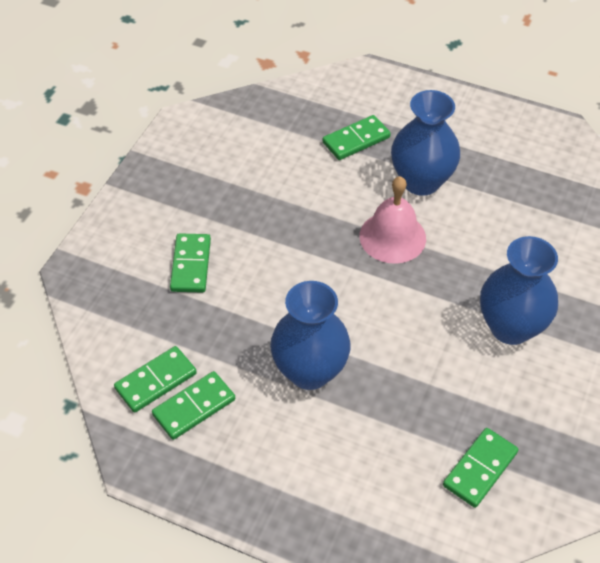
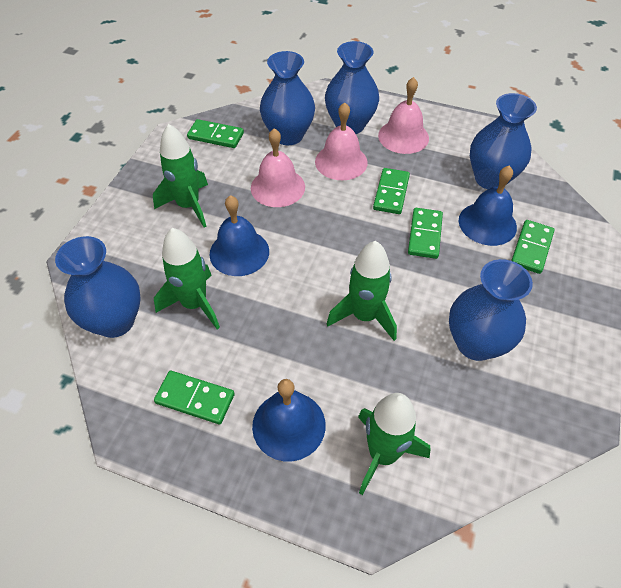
blue bell: 0 -> 3
blue vase: 3 -> 5
green rocket: 0 -> 4
pink bell: 1 -> 3

